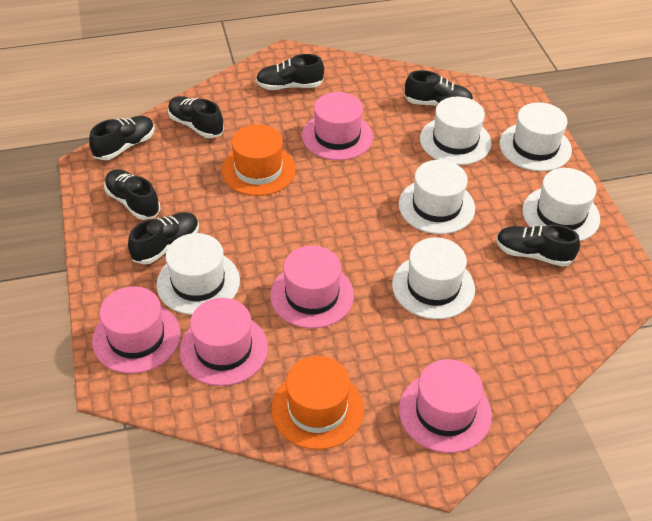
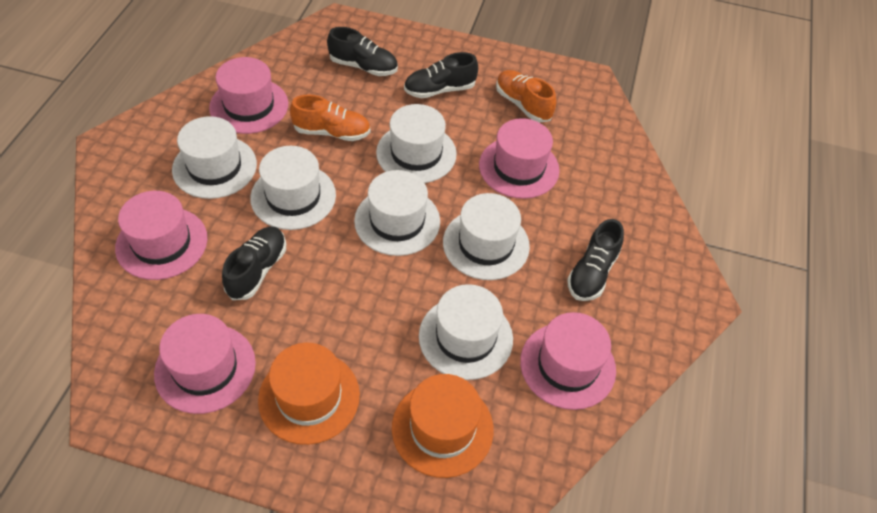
black shoe: 7 -> 4
orange shoe: 0 -> 2

